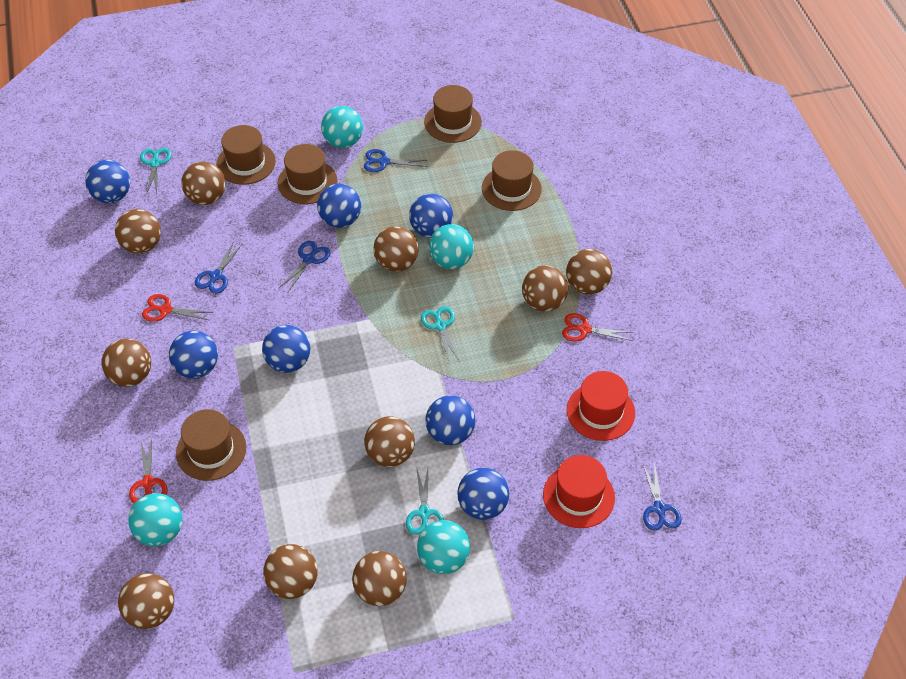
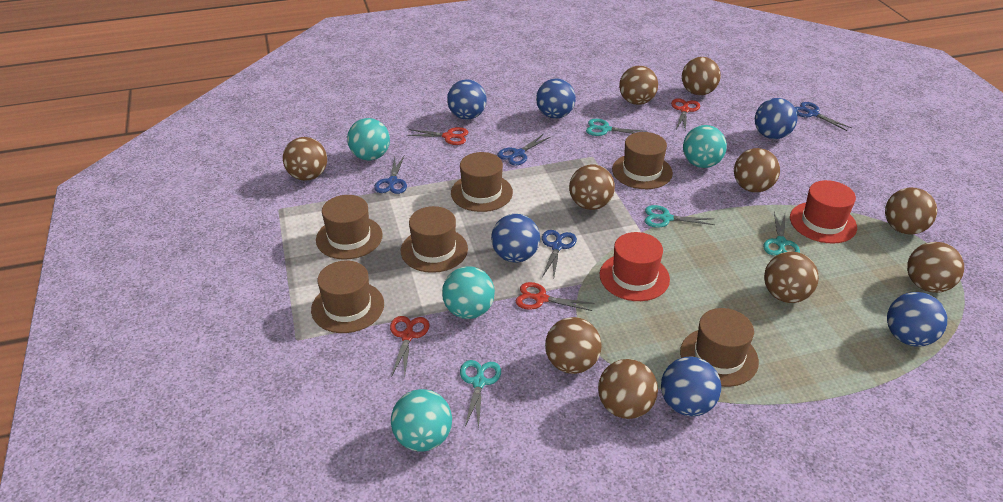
blue ball: 7 -> 6
brown hat: 5 -> 6
red scissors: 3 -> 4
turquoise scissors: 3 -> 4

